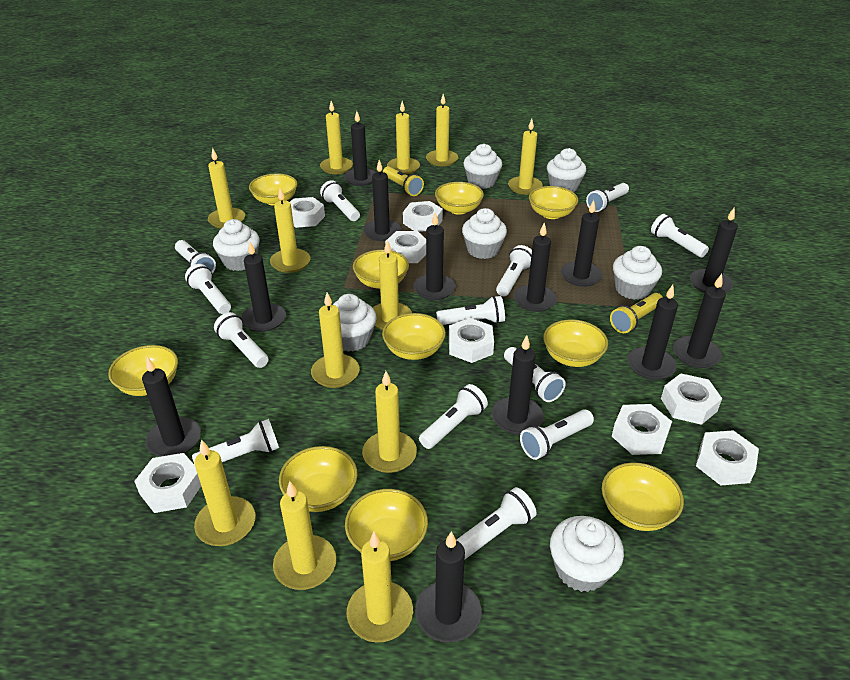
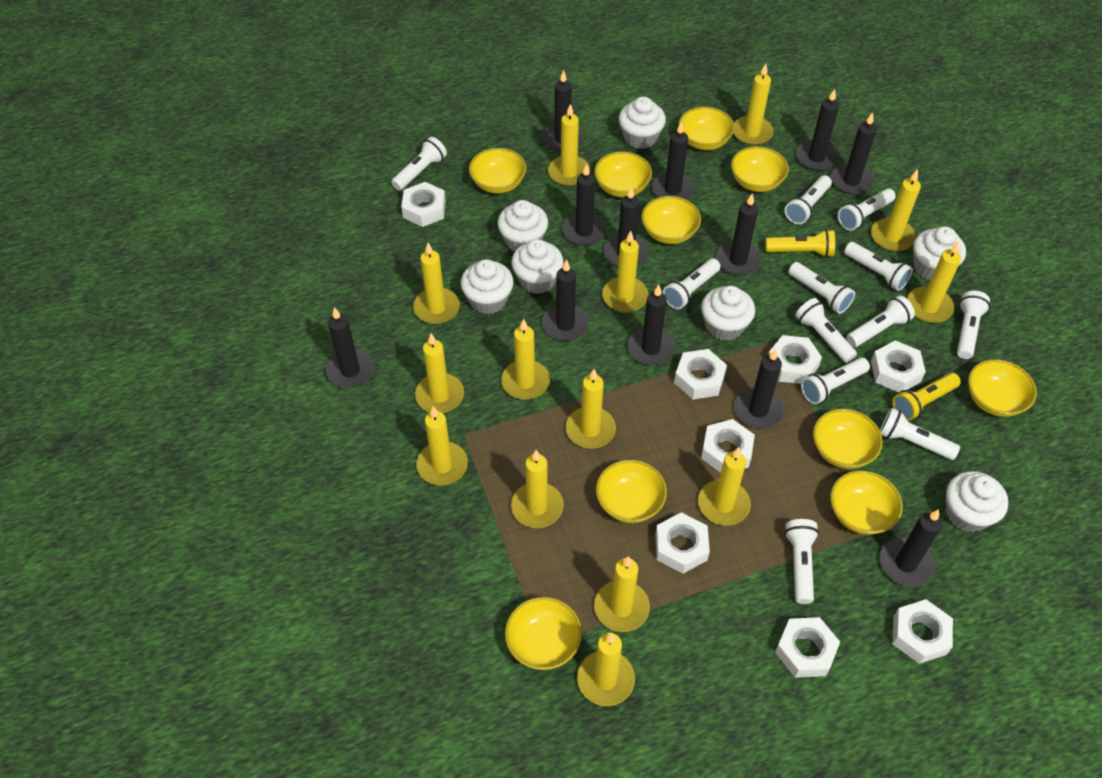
white flashlight: 13 -> 12
yellow candle: 12 -> 14

